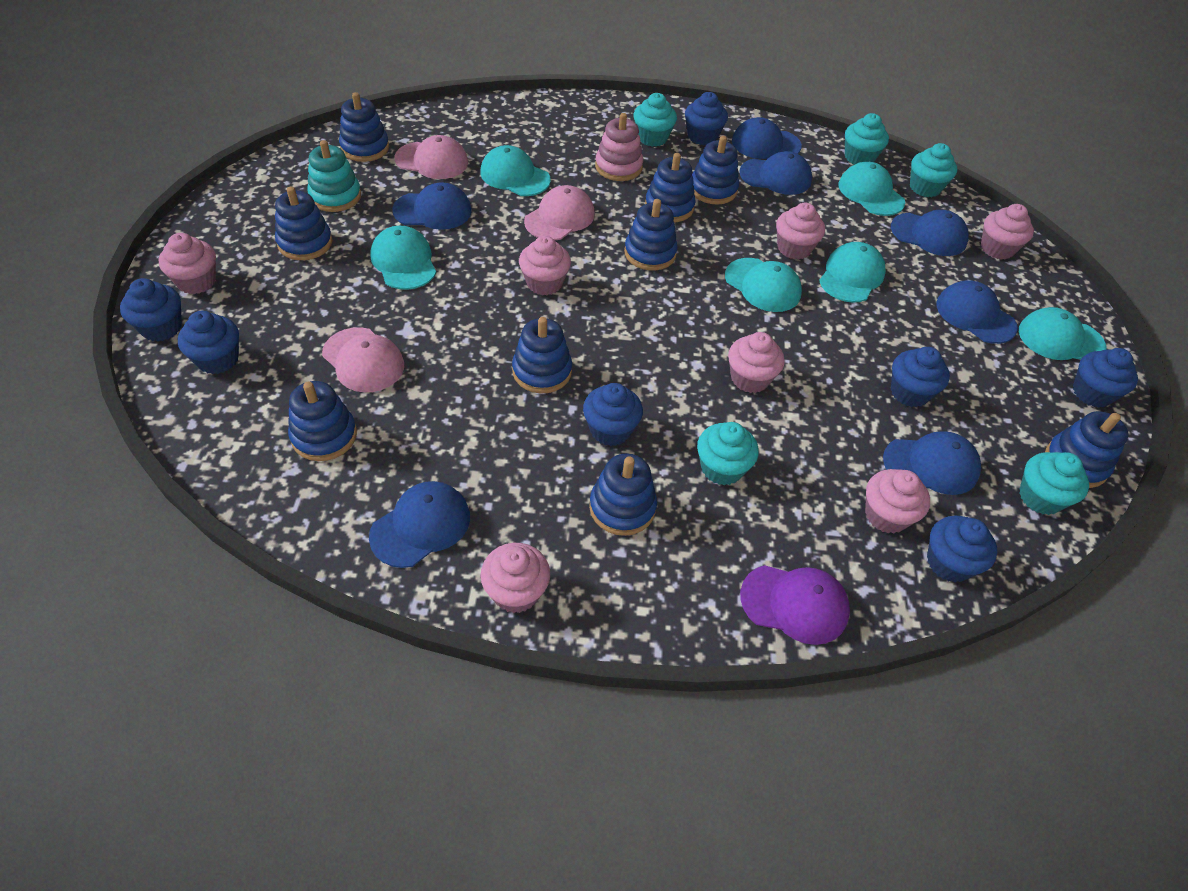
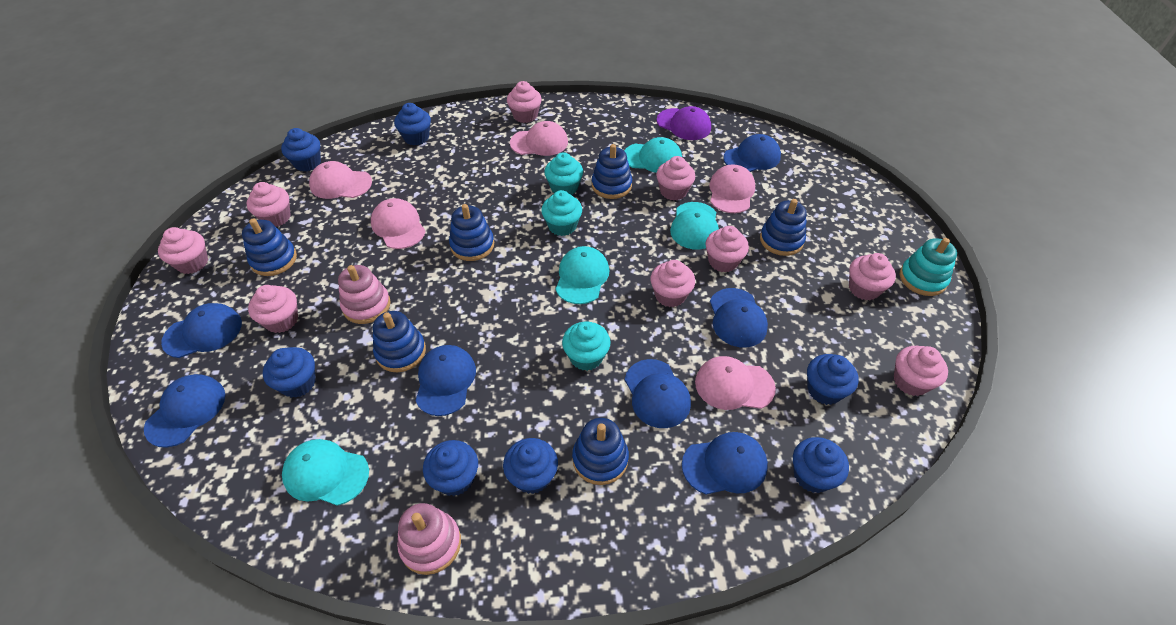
blue stacking toy: 9 -> 6
pink cap: 3 -> 5
pink cupcake: 7 -> 9
pink stacking toy: 1 -> 2
turquoise cap: 6 -> 4
turquoise cupcake: 5 -> 3

